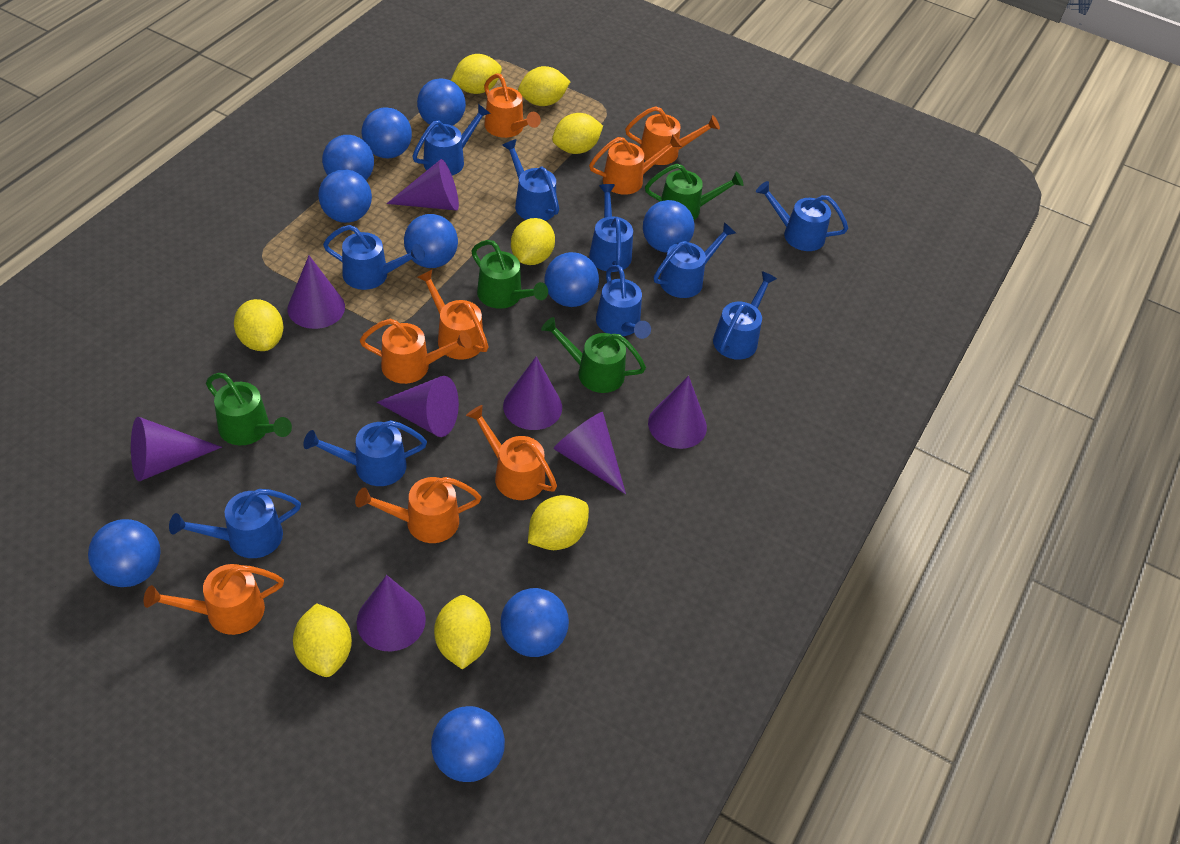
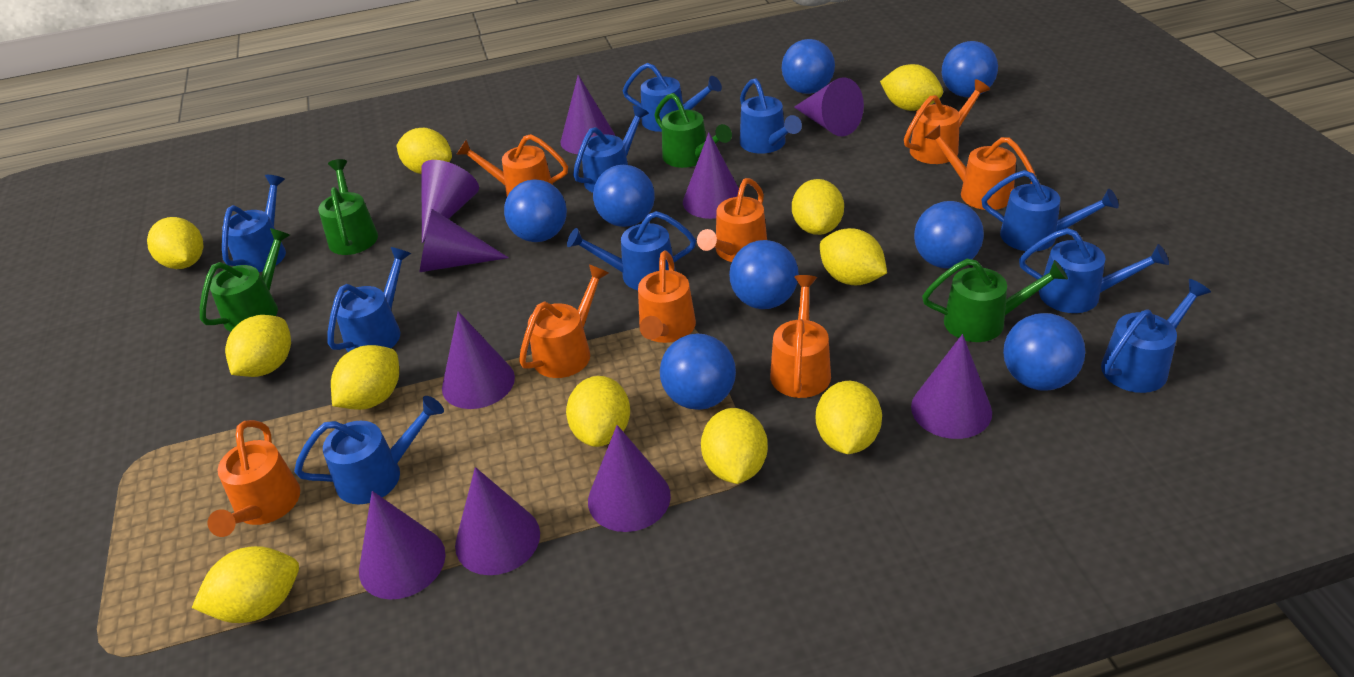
blue ball: 10 -> 8
purple cone: 8 -> 10
yellow lemon: 8 -> 11

